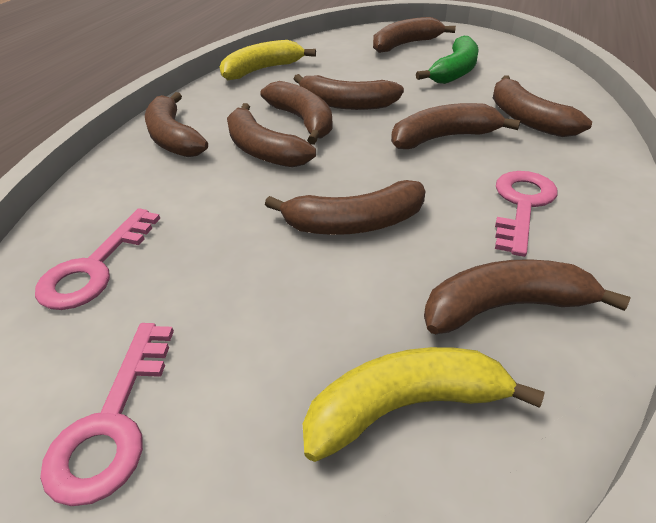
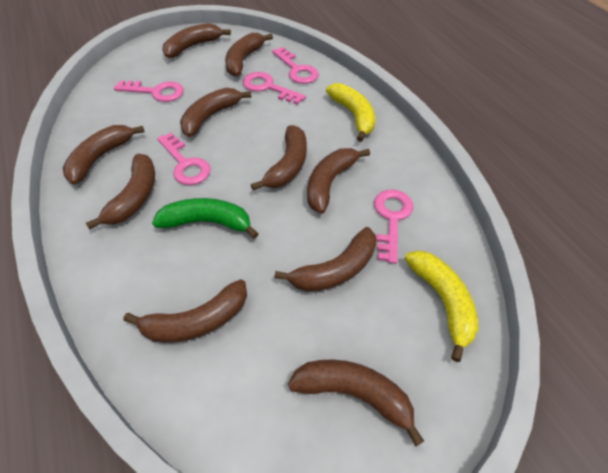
brown banana: 9 -> 10
pink key: 3 -> 5

